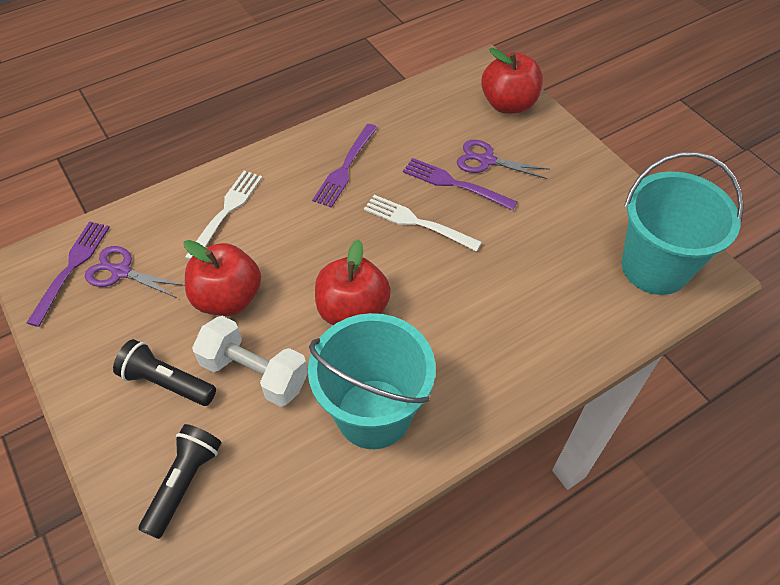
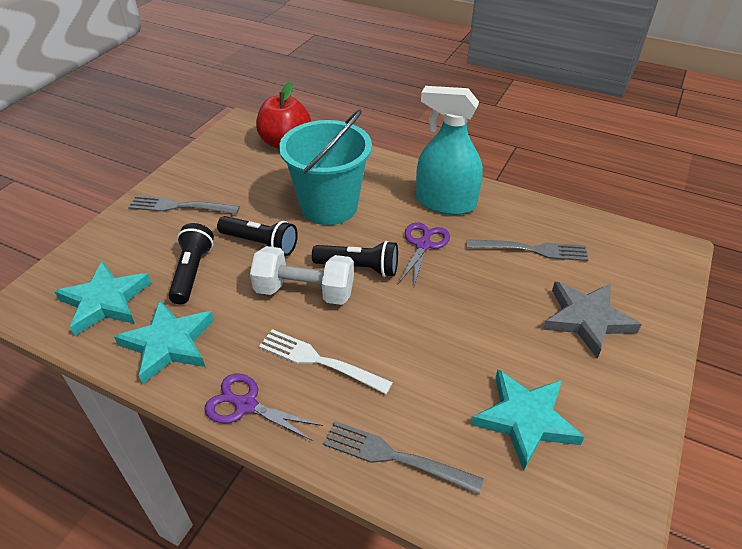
black flashlight: 2 -> 3
grey fork: 0 -> 3
grey star: 0 -> 1
purple fork: 3 -> 0
red apple: 3 -> 1
turquoise bucket: 2 -> 1
turquoise spray bottle: 0 -> 1
turquoise star: 0 -> 3
white fork: 2 -> 1

